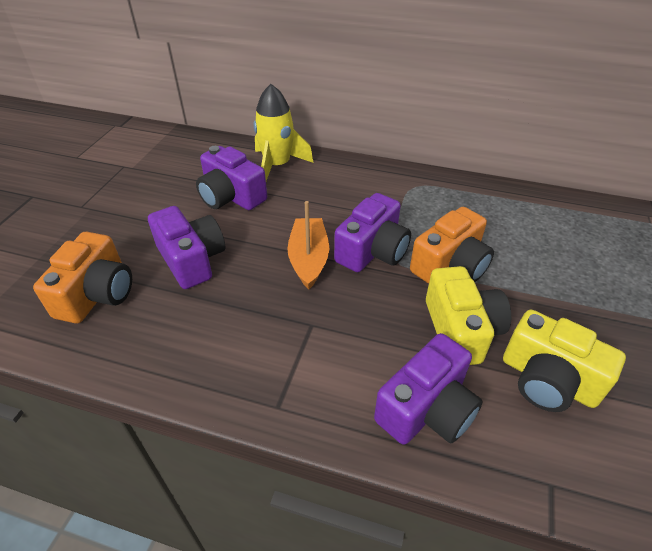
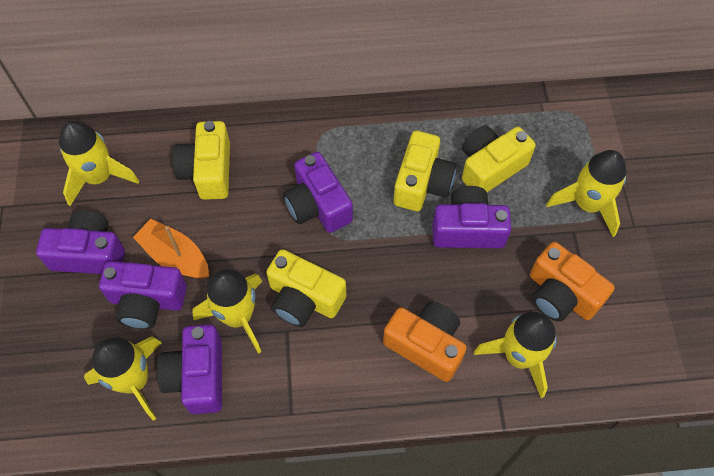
purple camera: 4 -> 5
yellow camera: 2 -> 4
yellow rocket: 1 -> 5

